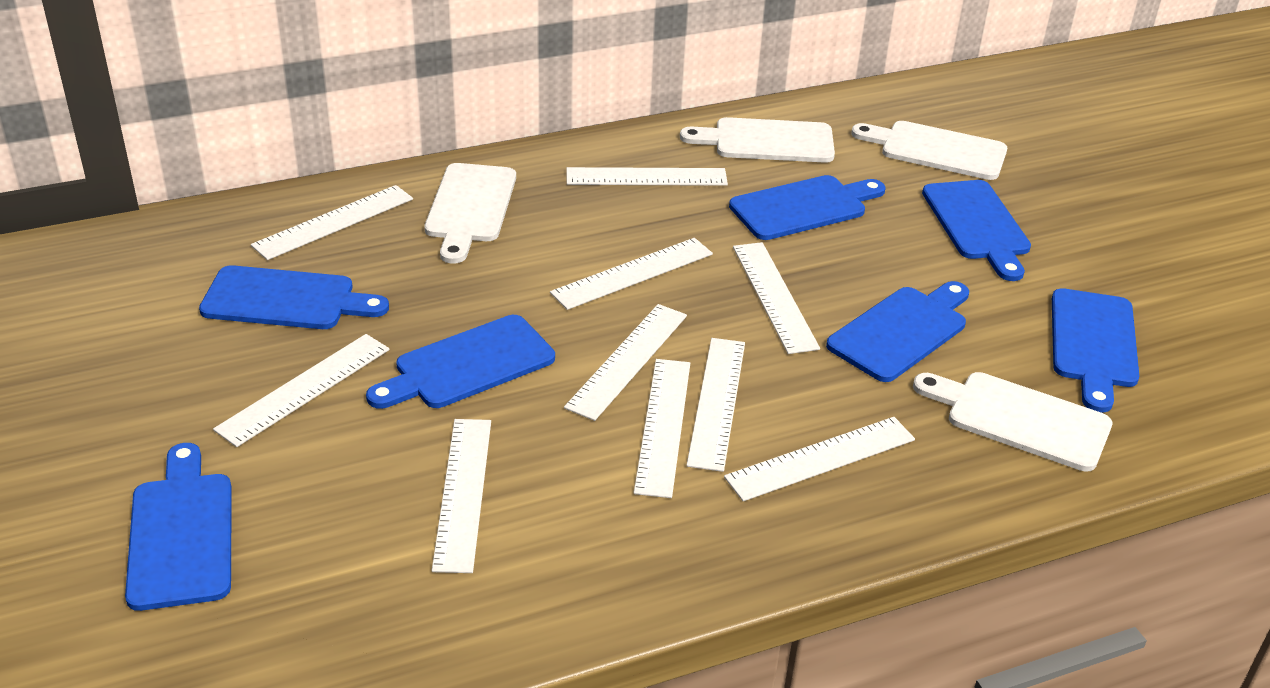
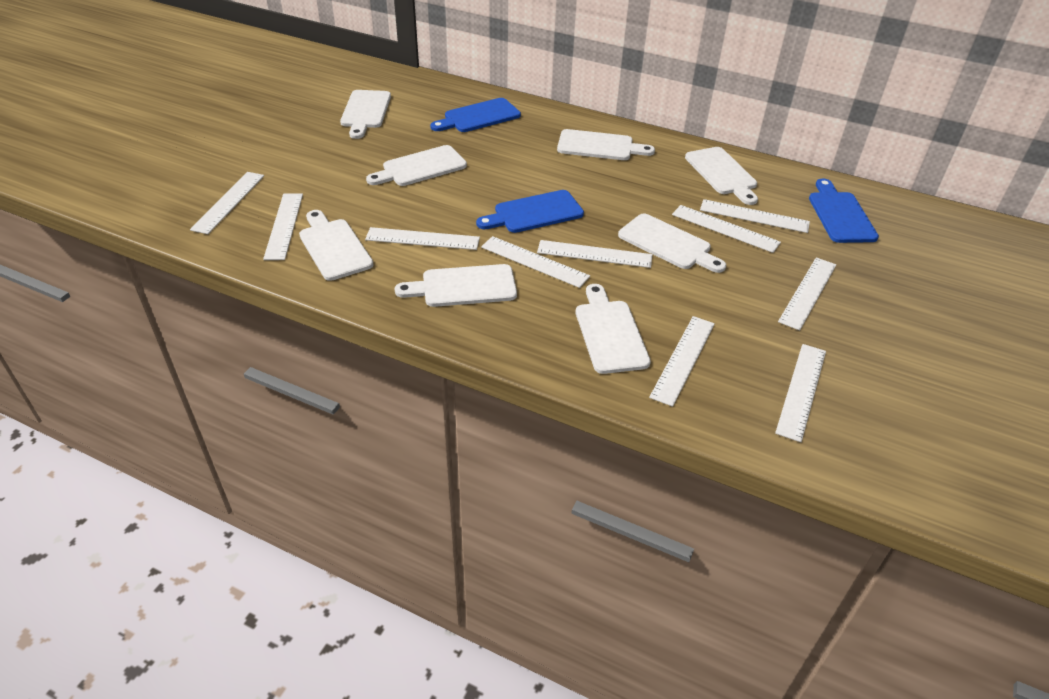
blue cutting board: 7 -> 3
white cutting board: 4 -> 8

